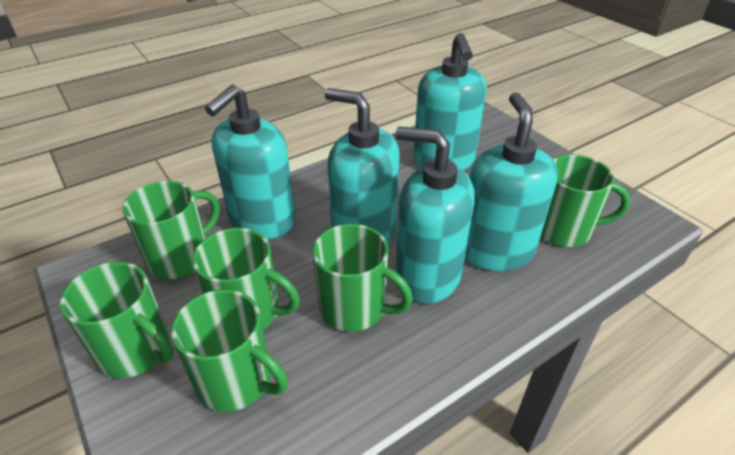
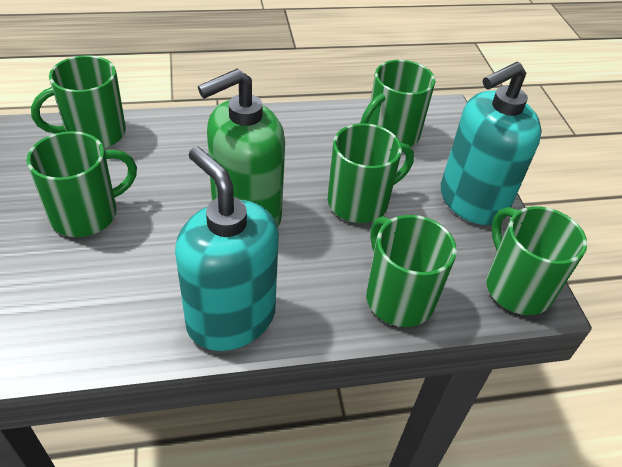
green soap dispenser: 0 -> 1
turquoise soap dispenser: 5 -> 2

